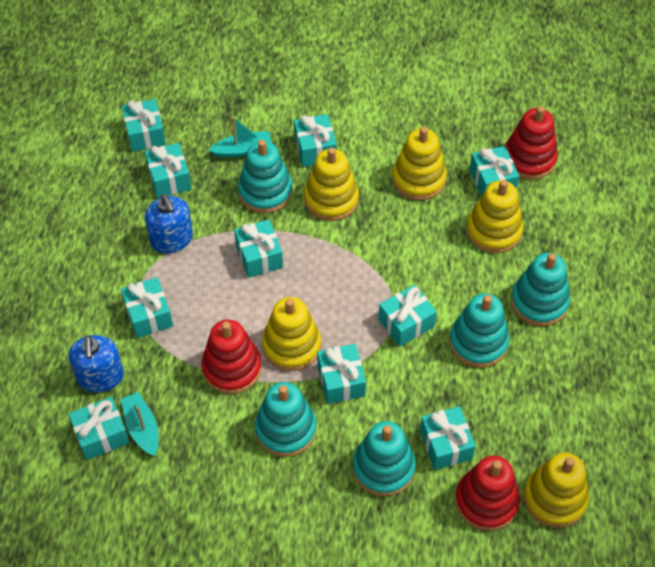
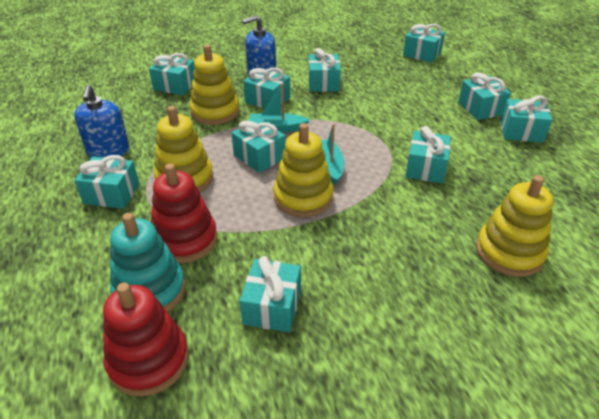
red stacking toy: 3 -> 2
turquoise stacking toy: 5 -> 1
yellow stacking toy: 5 -> 4

